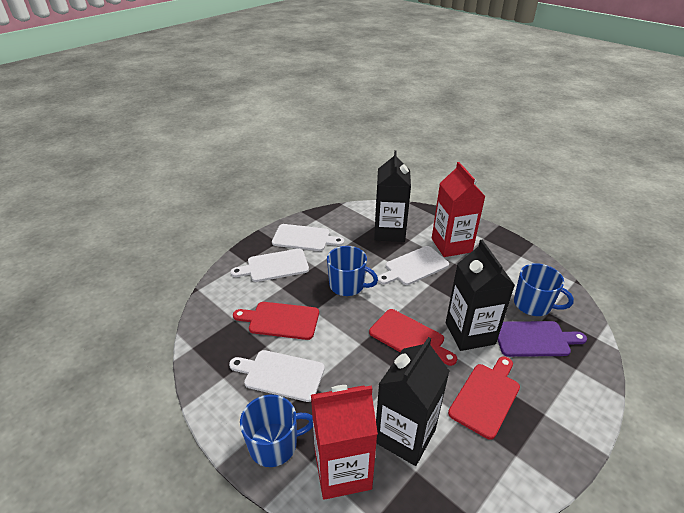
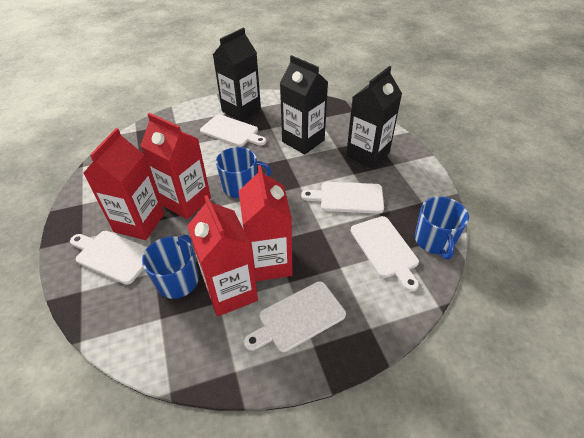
purple cutting board: 1 -> 0
red carton: 2 -> 4
red cutting board: 3 -> 0
white cutting board: 4 -> 5

